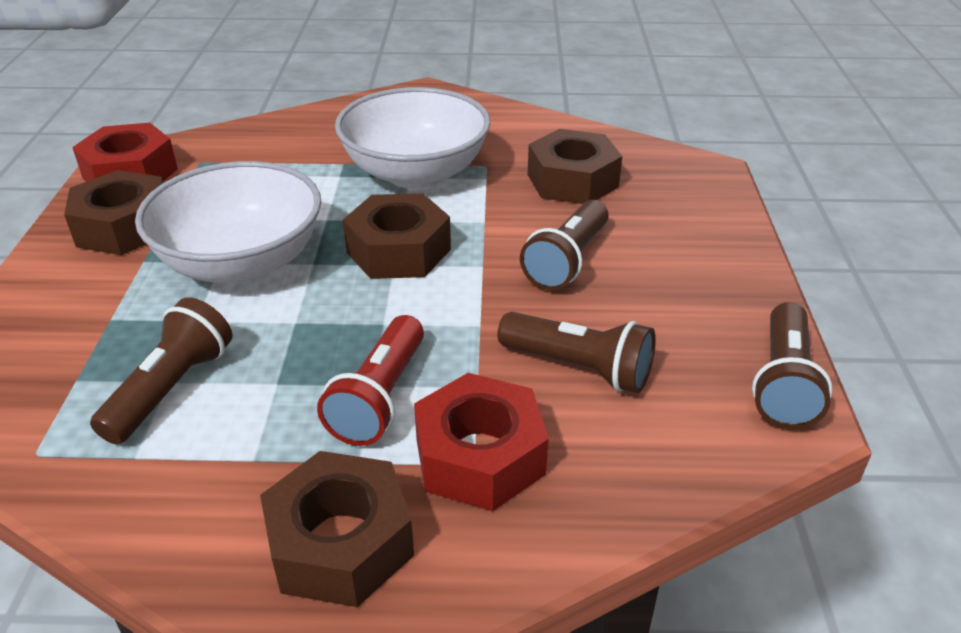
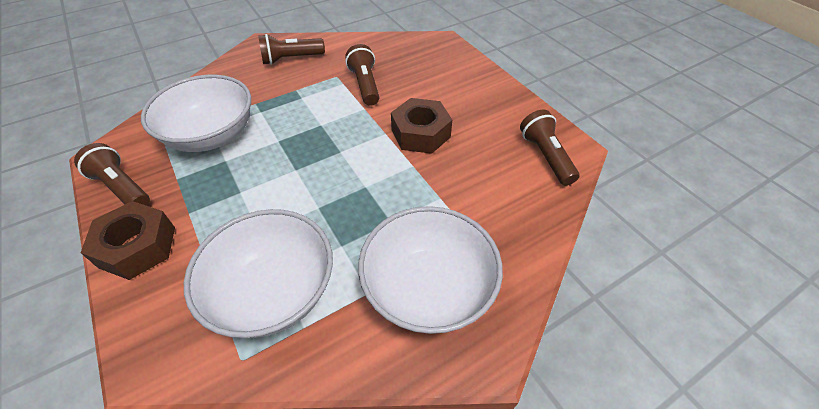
brown nut: 4 -> 2
red flashlight: 1 -> 0
red nut: 2 -> 0
white bowl: 2 -> 3

